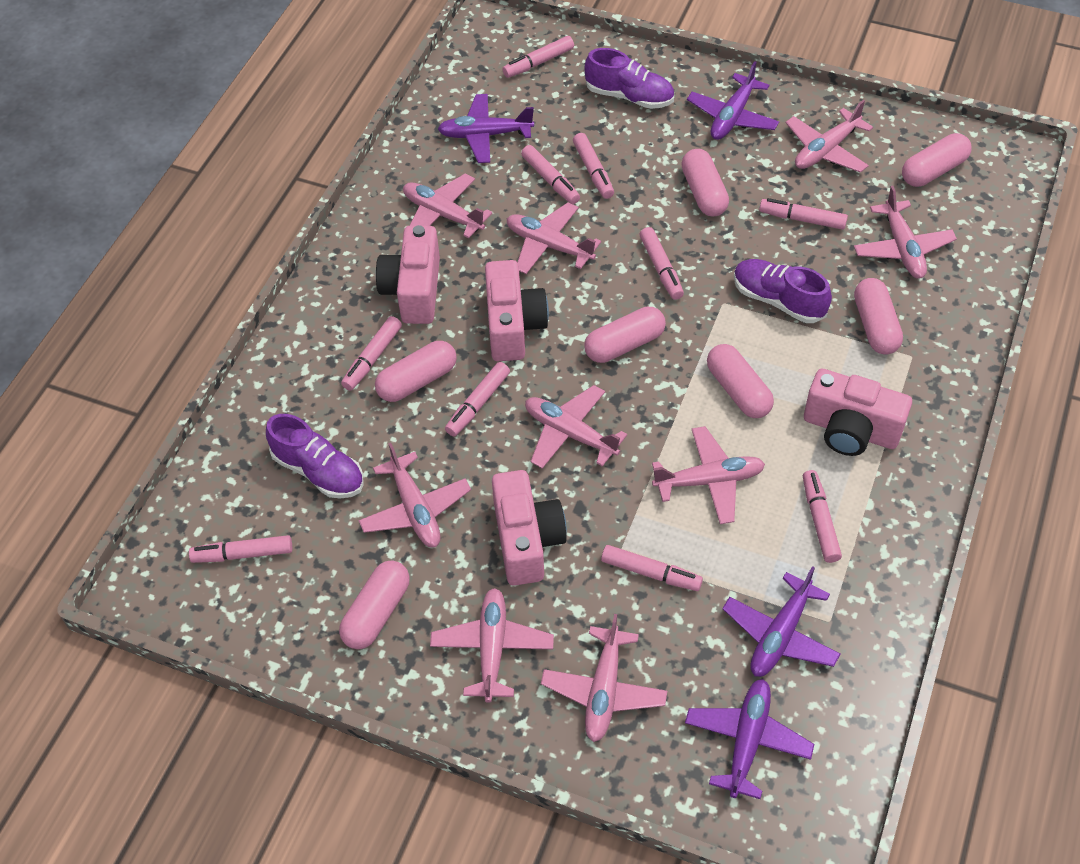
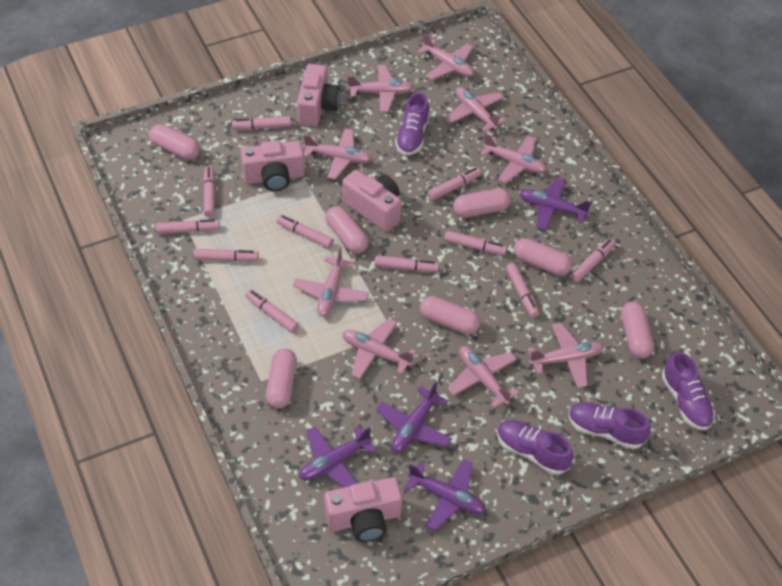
pink marker: 10 -> 11
purple shoe: 3 -> 4

